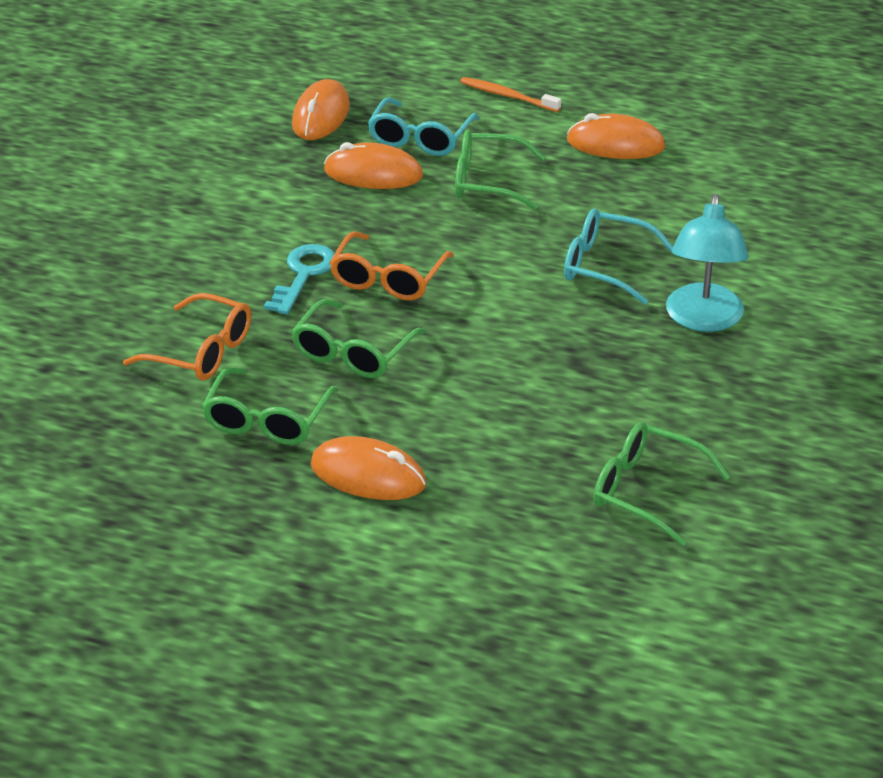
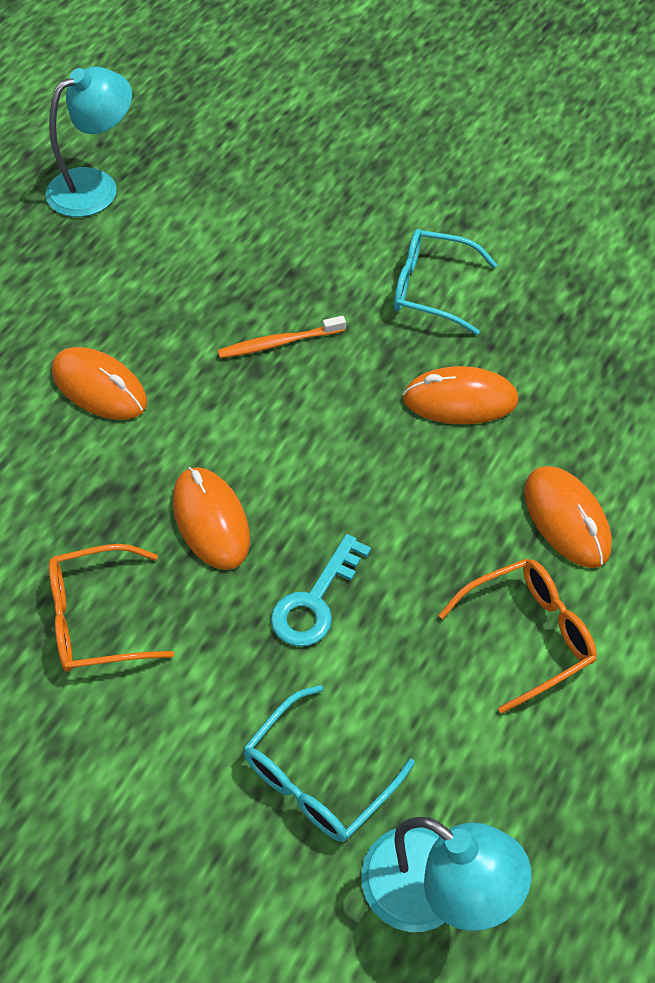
green glasses: 4 -> 0
turquoise lamp: 1 -> 2

